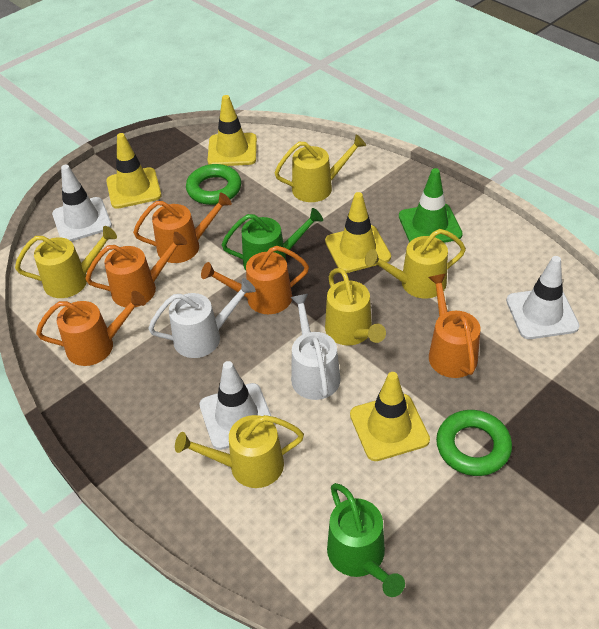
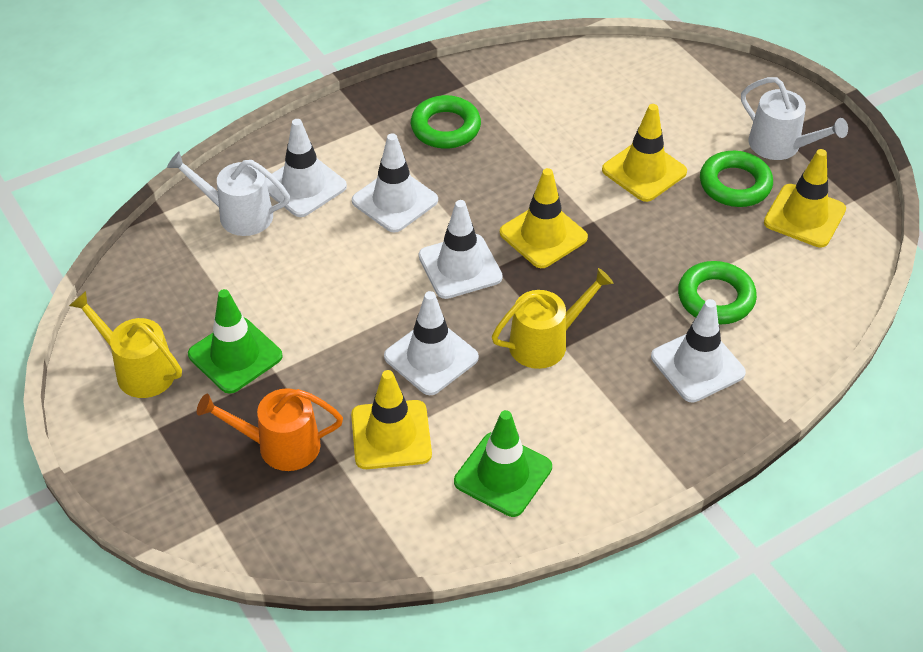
green ring: 2 -> 3
green traffic cone: 1 -> 2
green watering can: 2 -> 0
orange watering can: 5 -> 1
white traffic cone: 3 -> 5
yellow watering can: 5 -> 2

